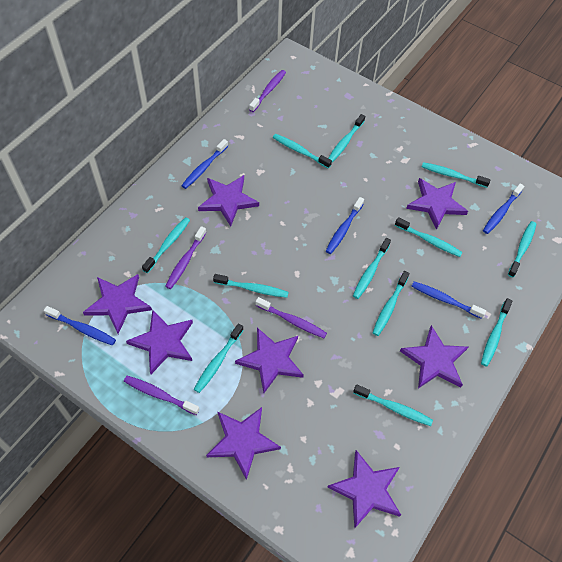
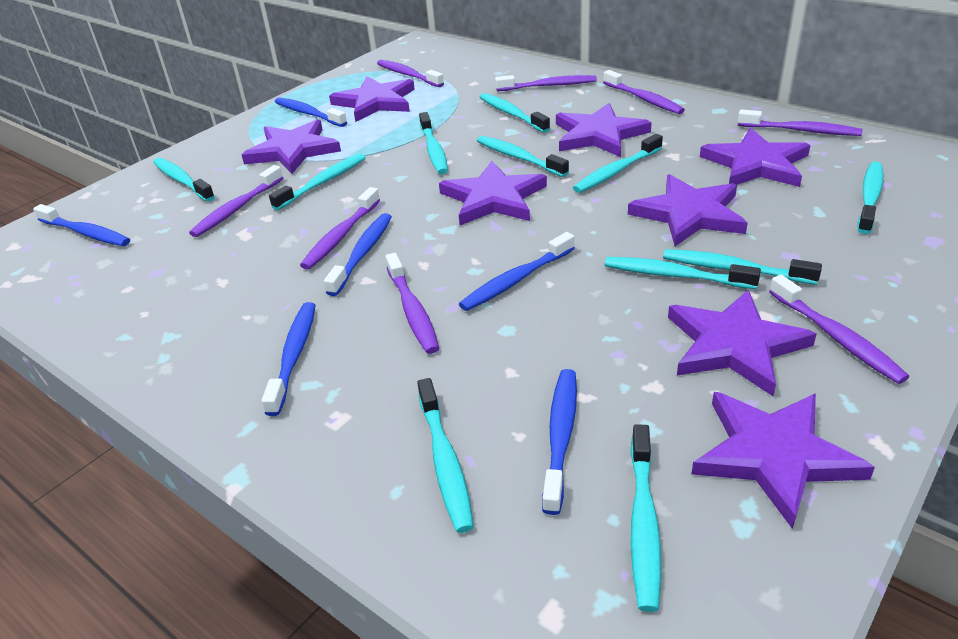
blue toothbrush: 5 -> 6
purple toothbrush: 4 -> 8
turquoise toothbrush: 12 -> 11

